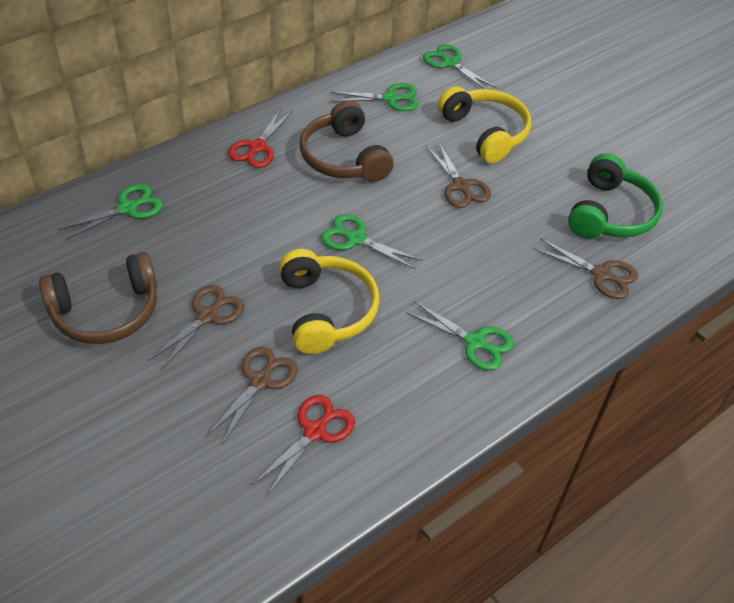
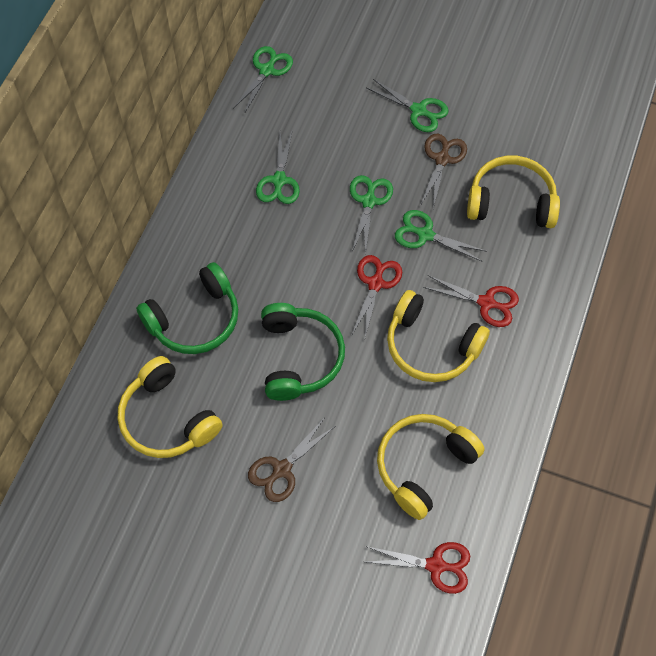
brown headphones: 2 -> 0
brown scissors: 4 -> 2
green headphones: 1 -> 2
red scissors: 2 -> 3
yellow headphones: 2 -> 4

